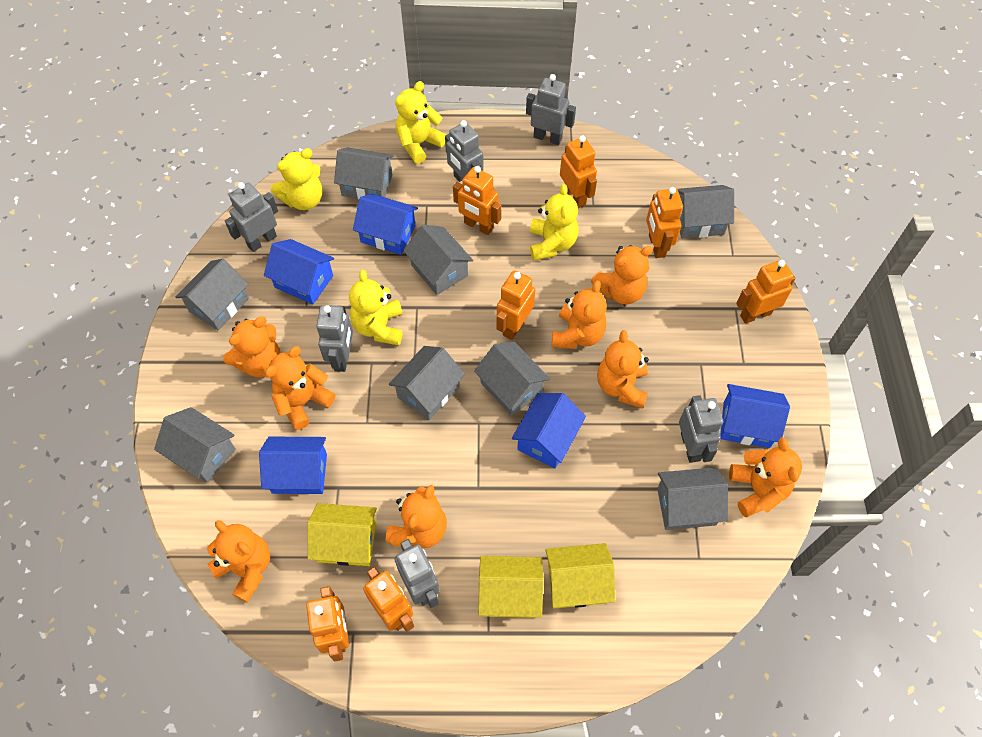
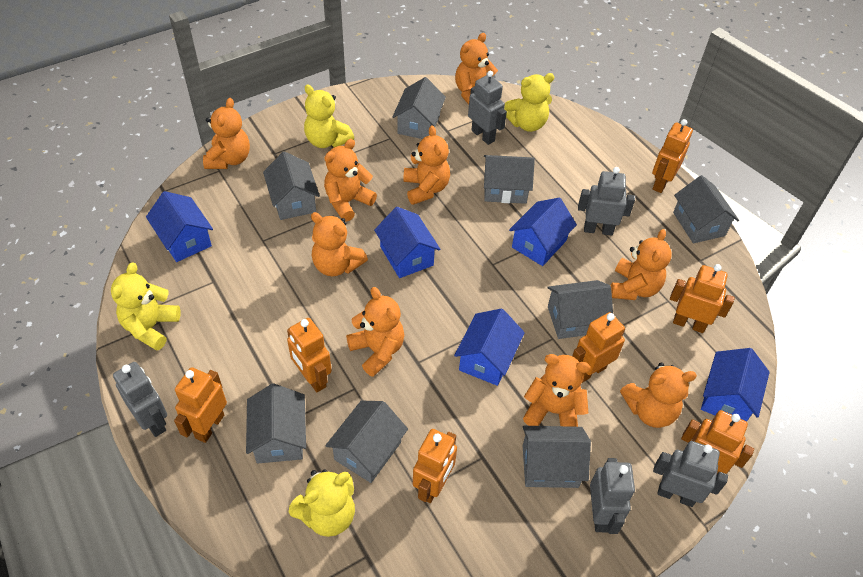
grey robot: 6 -> 5
orange teddy bear: 8 -> 9
yellow house: 3 -> 0

